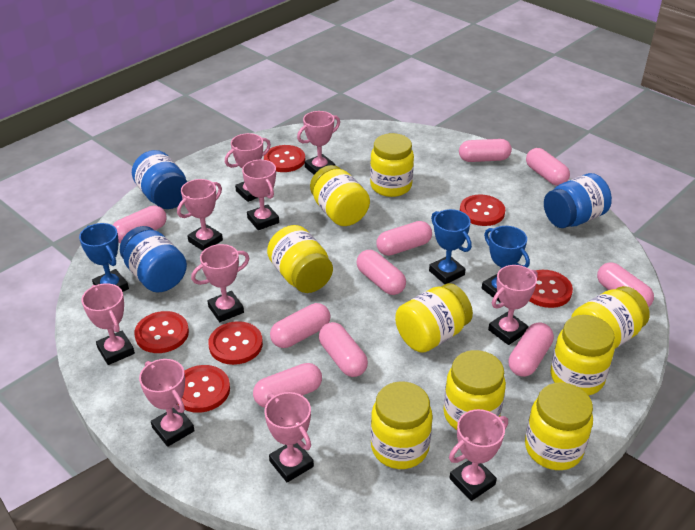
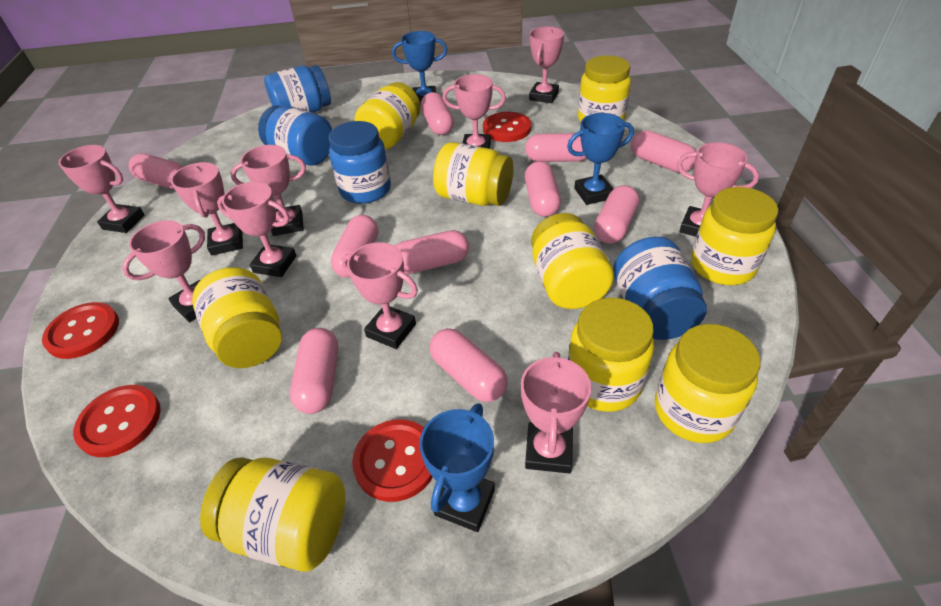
blue jar: 3 -> 4
red button: 6 -> 4

